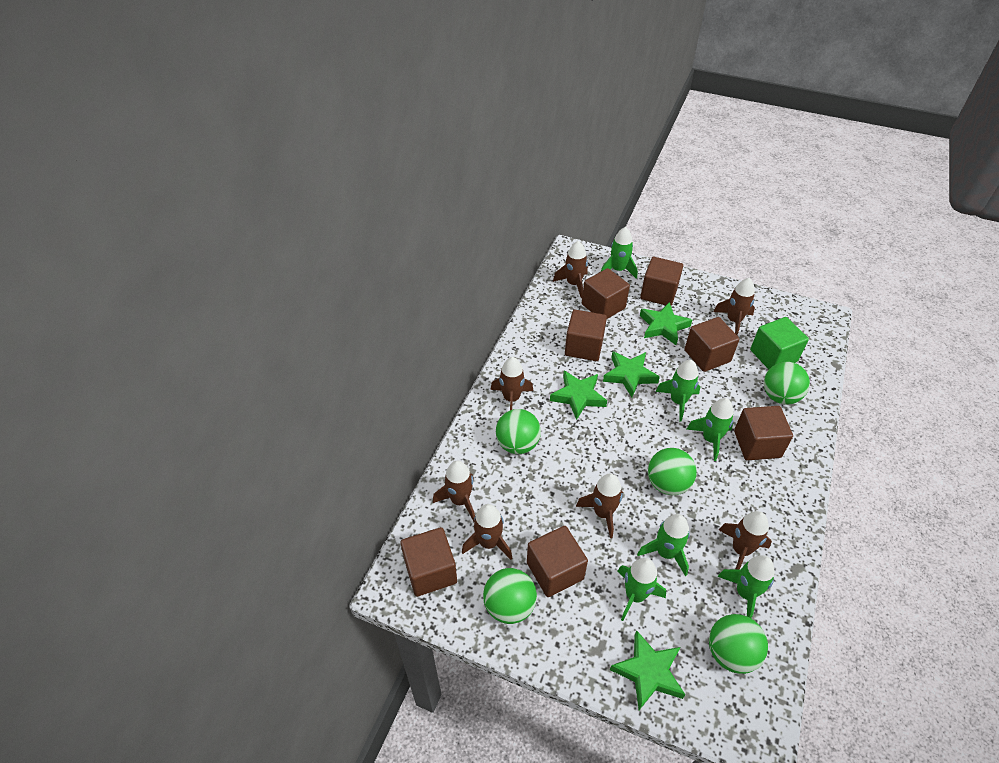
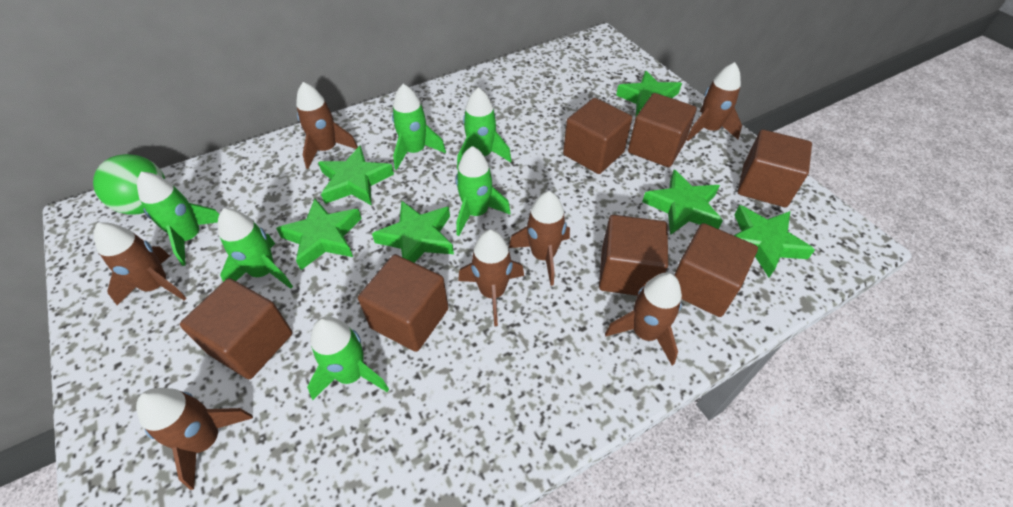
green ball: 5 -> 1
green cube: 1 -> 0
green star: 4 -> 6

